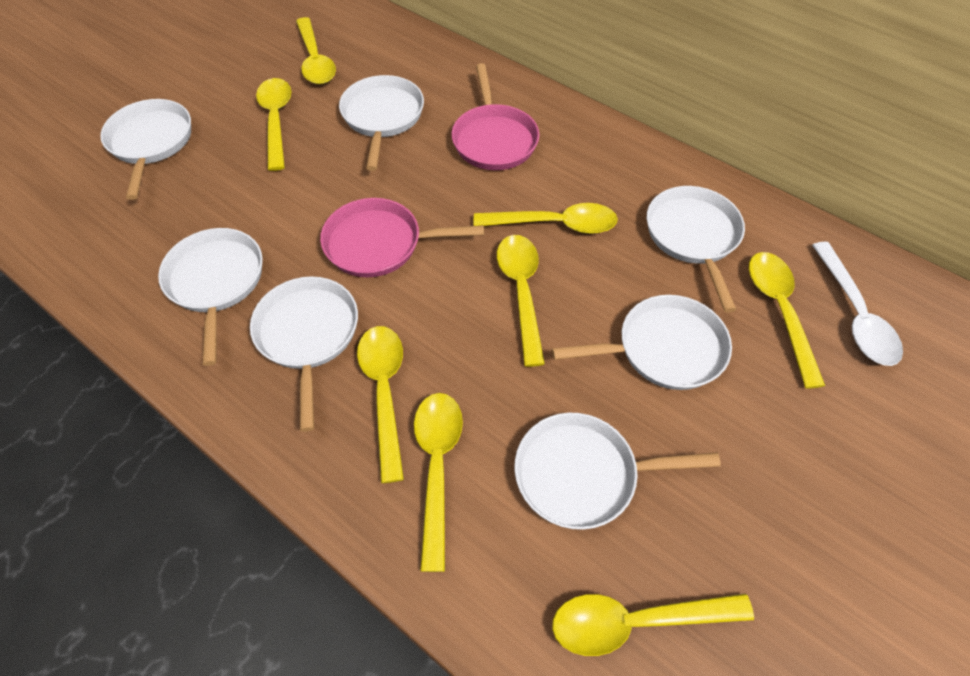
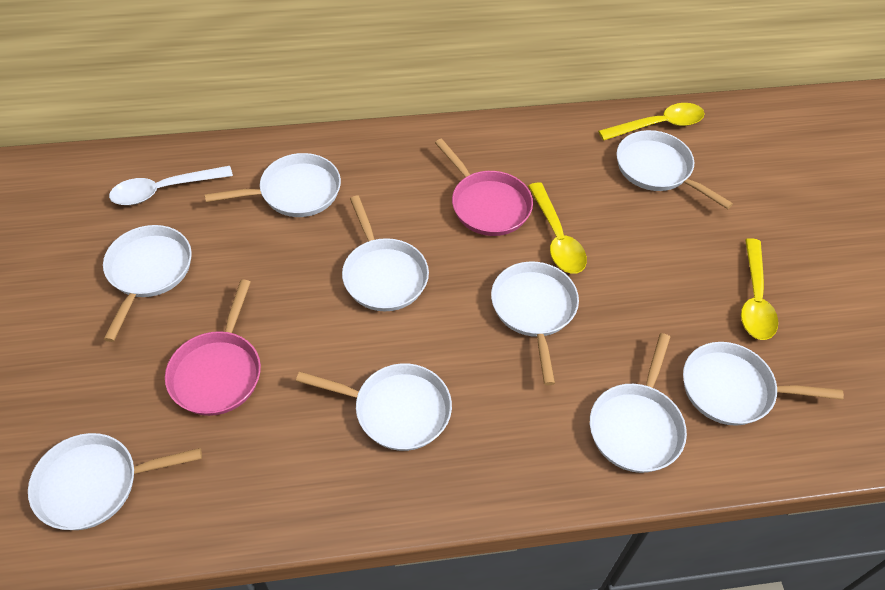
white pan: 7 -> 9
yellow spoon: 8 -> 3

